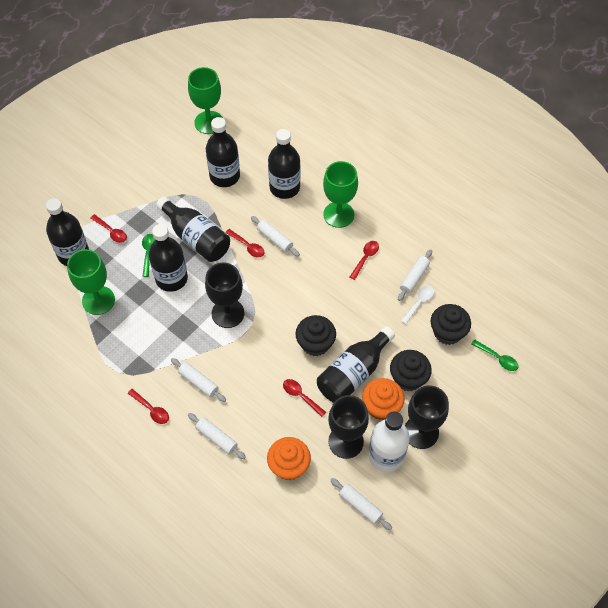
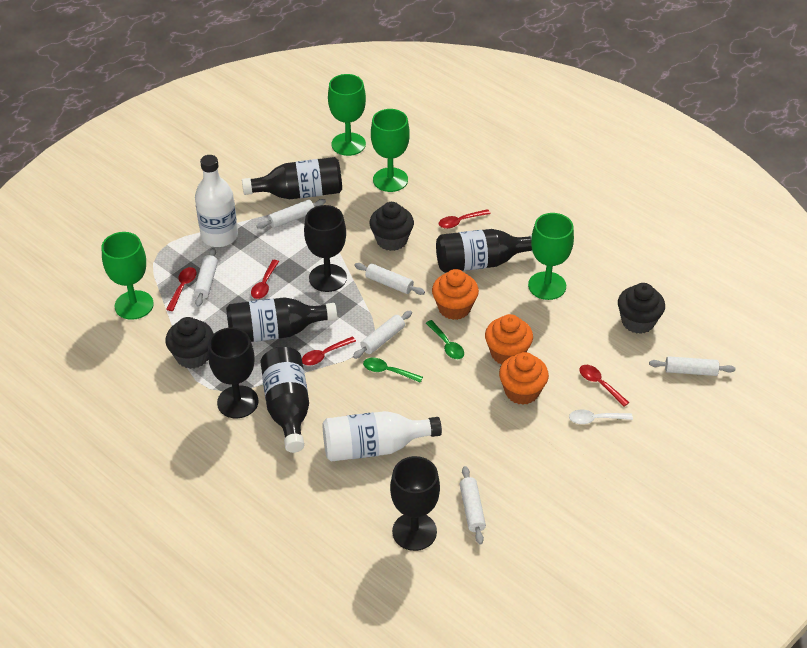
black bottle: 6 -> 4
green goblet: 3 -> 4
orange cupcake: 2 -> 3
white bottle: 1 -> 2
white rolling pin: 5 -> 6

